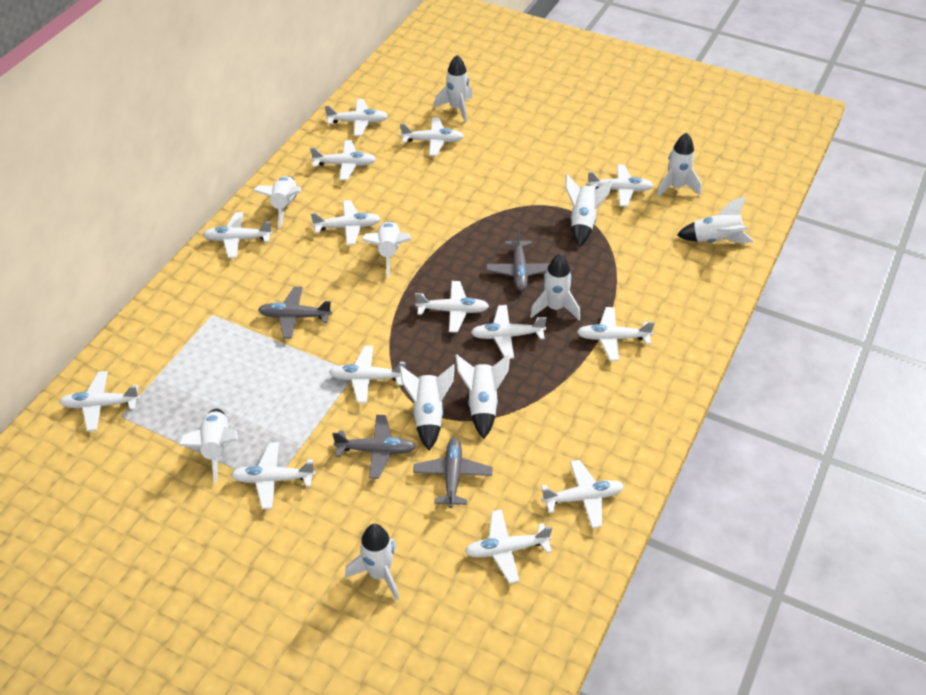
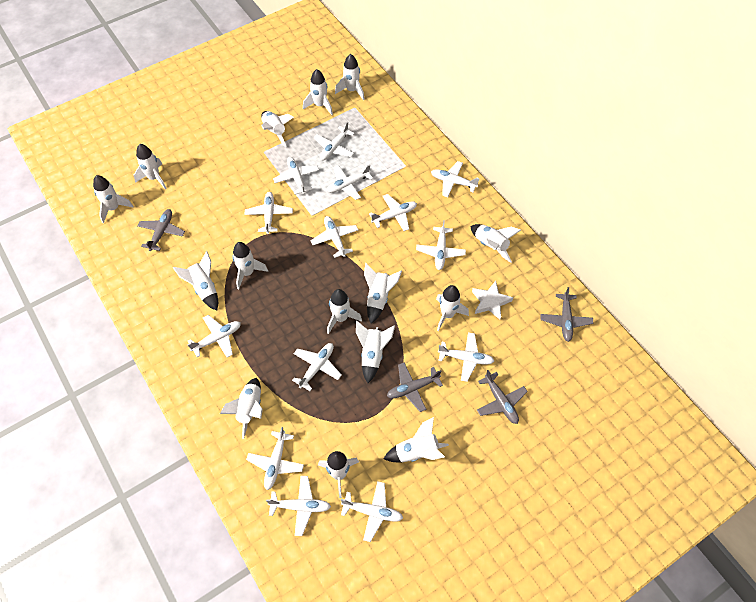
white rocket: 11 -> 15
white star: 0 -> 1

